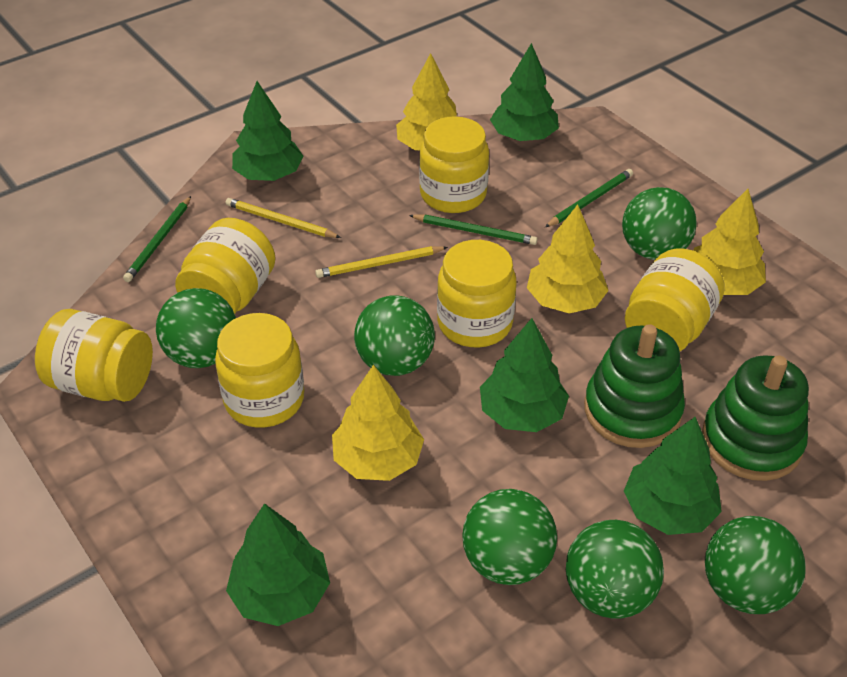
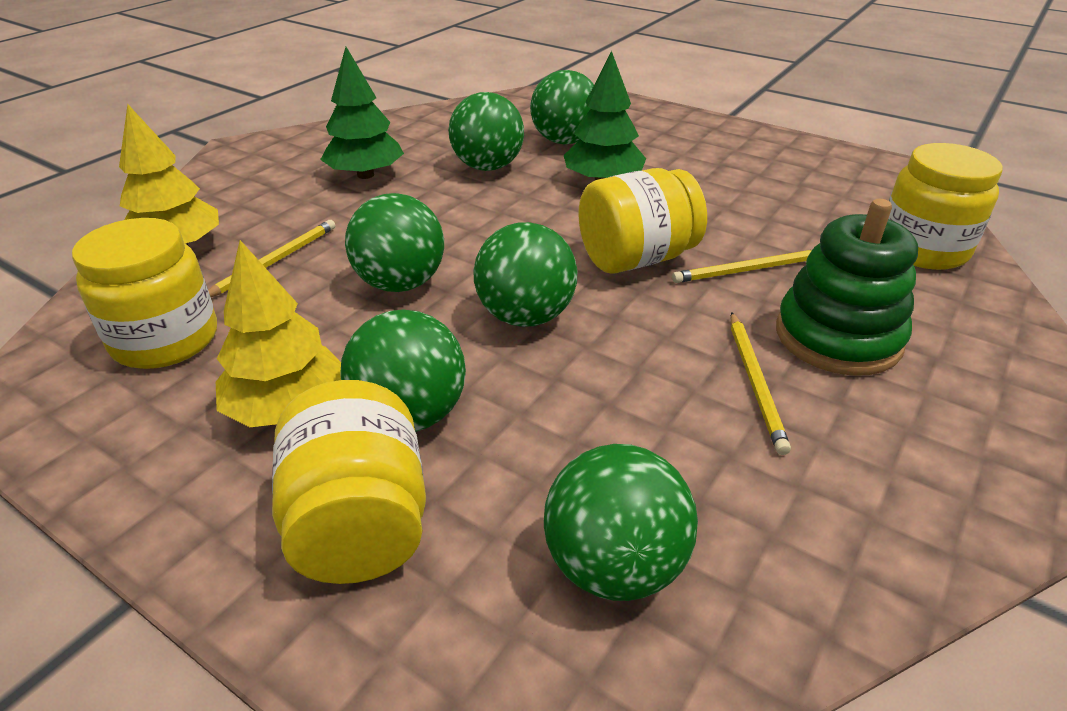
green pencil: 3 -> 0
green stacking toy: 2 -> 1
green tree: 5 -> 2
yellow jar: 6 -> 4
yellow pencil: 2 -> 3
yellow tree: 4 -> 2

